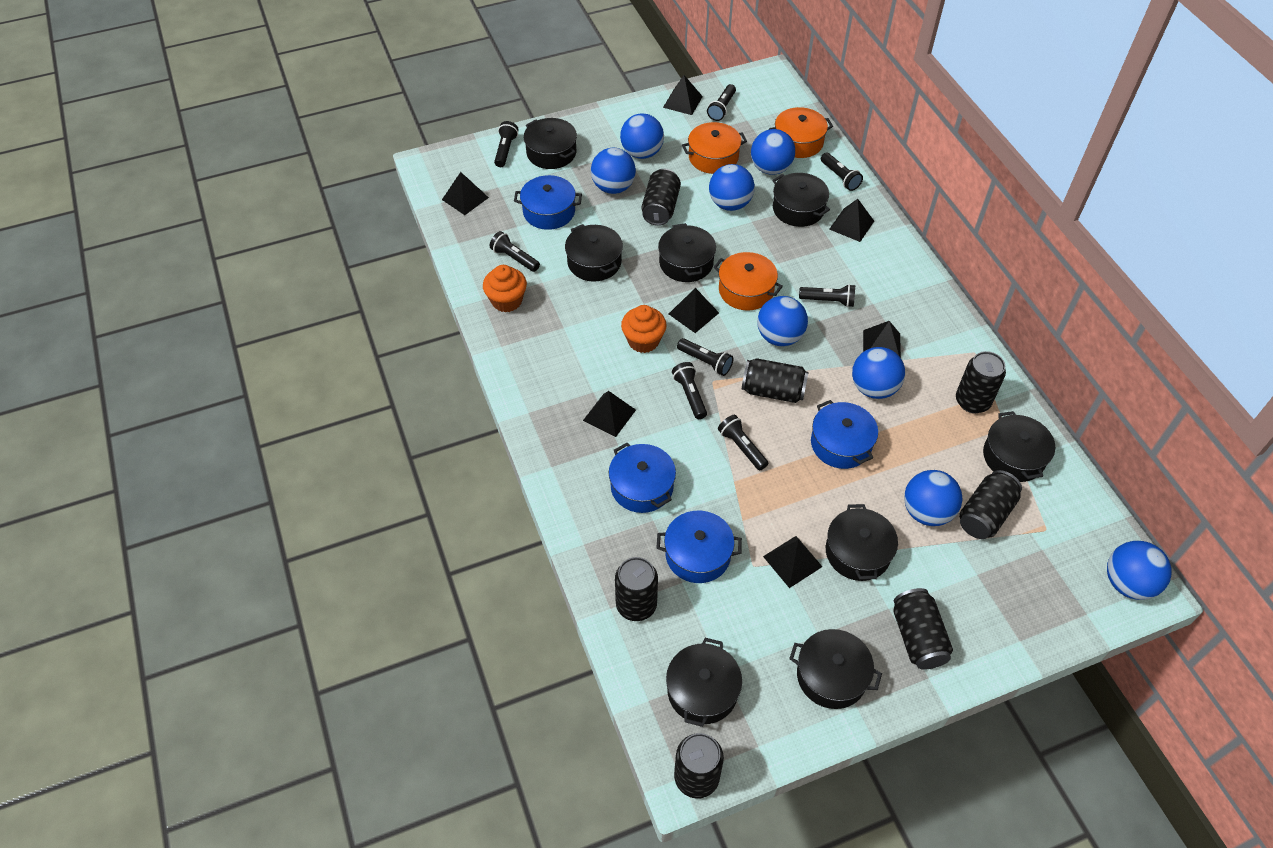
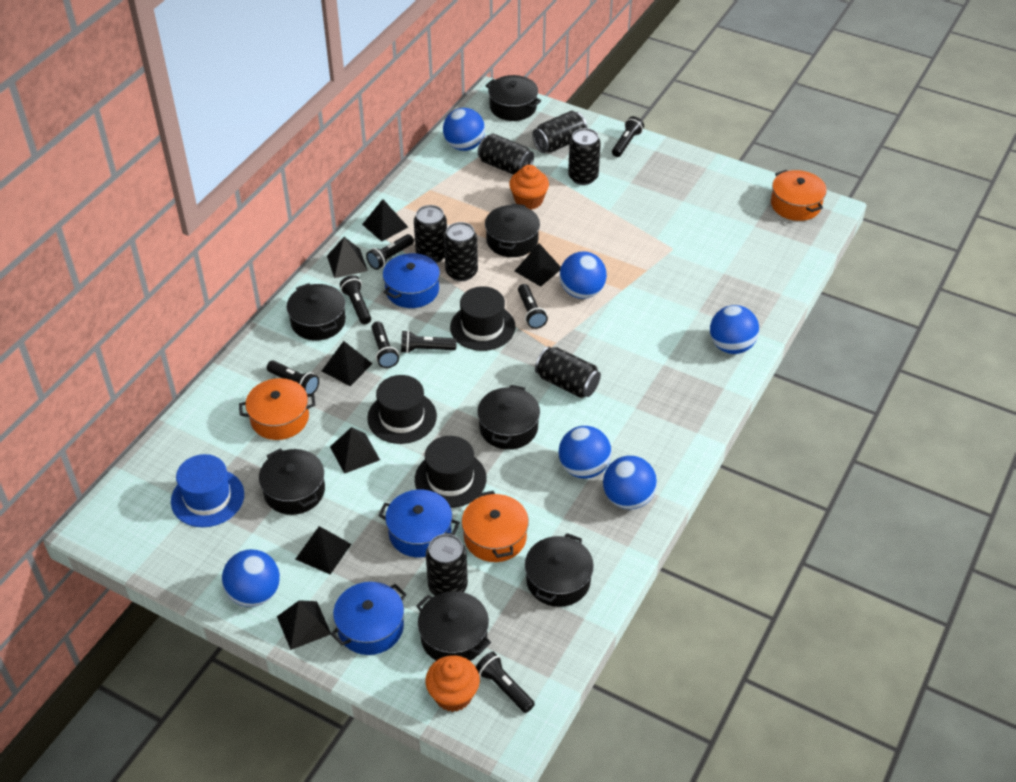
black hat: 0 -> 3
black pot: 8 -> 7
blue ball: 8 -> 6
blue hat: 0 -> 1
blue pot: 4 -> 3

